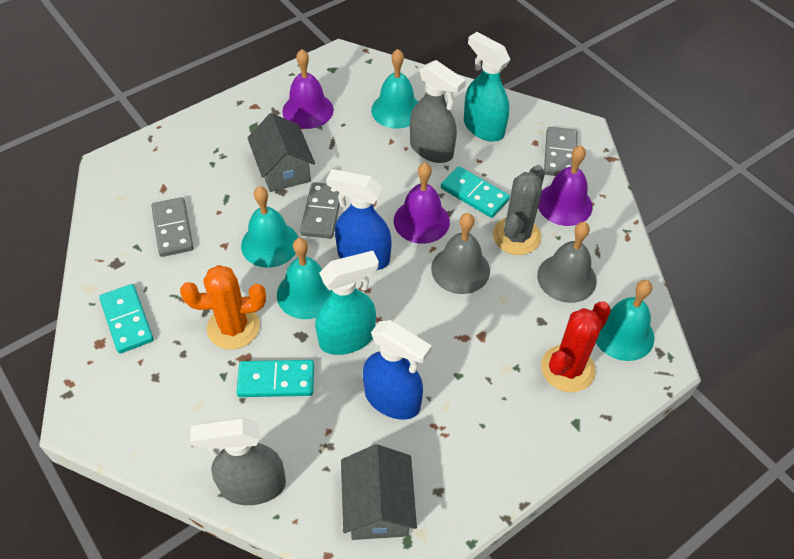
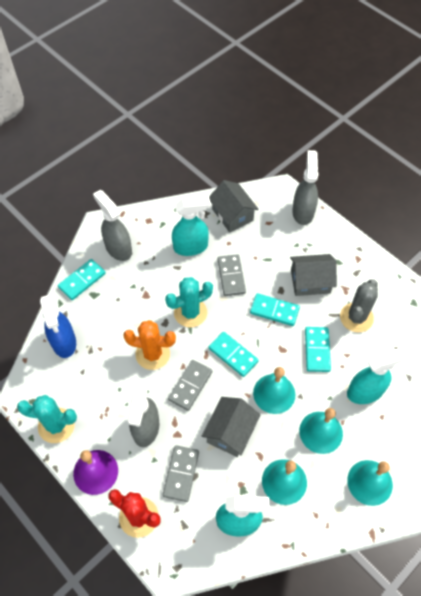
blue spray bottle: 2 -> 1
grey bell: 2 -> 0
grey house: 2 -> 3
grey spray bottle: 2 -> 3
purple bell: 3 -> 1
turquoise cactus: 0 -> 2
turquoise domino: 3 -> 4
turquoise spray bottle: 2 -> 3

